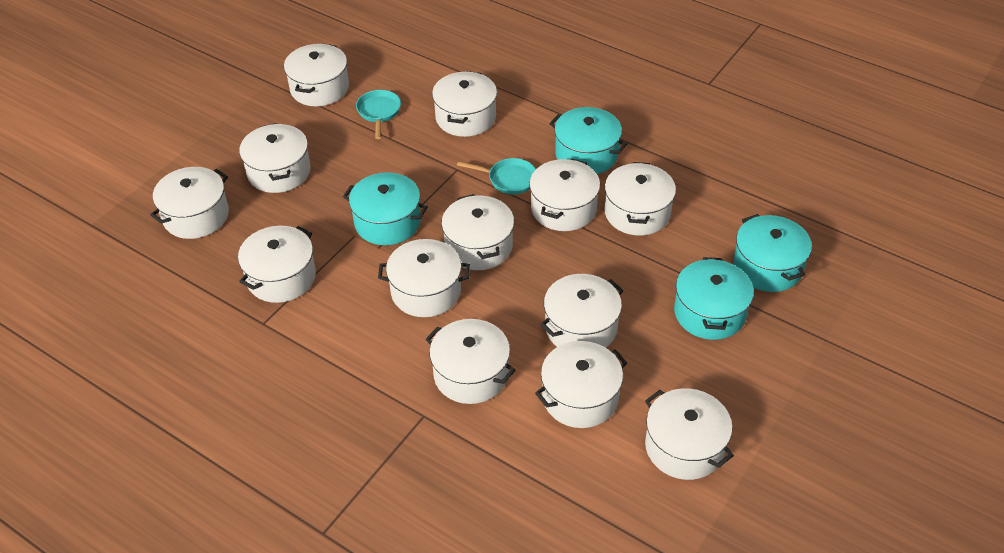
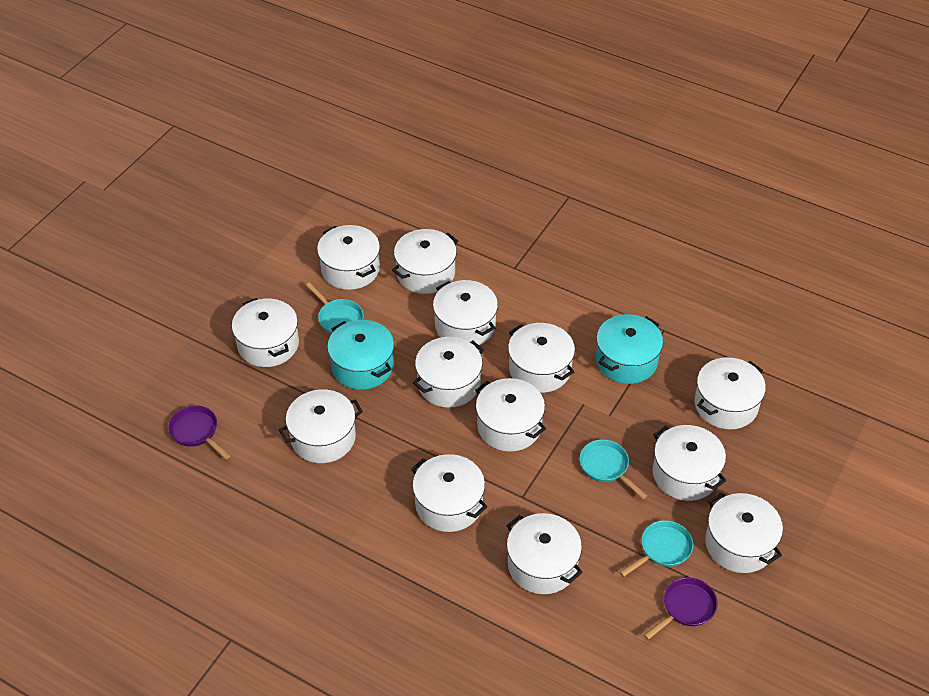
purple pan: 0 -> 2
turquoise pan: 2 -> 3
turquoise pot: 4 -> 2

